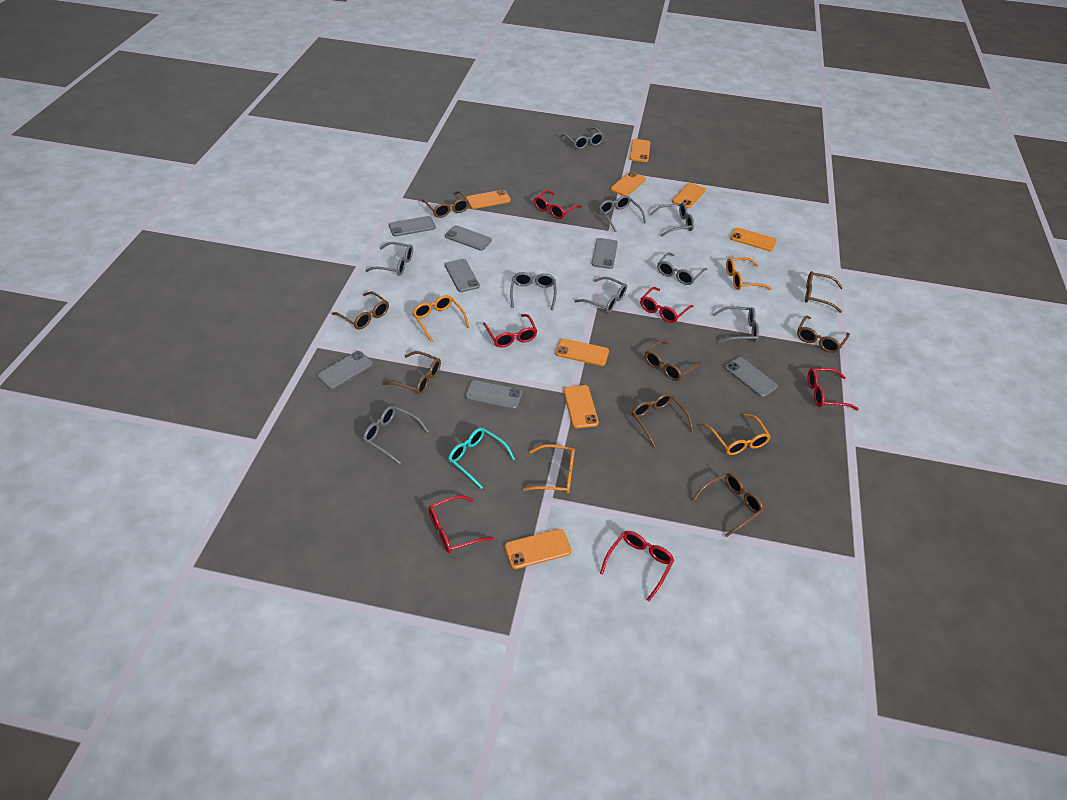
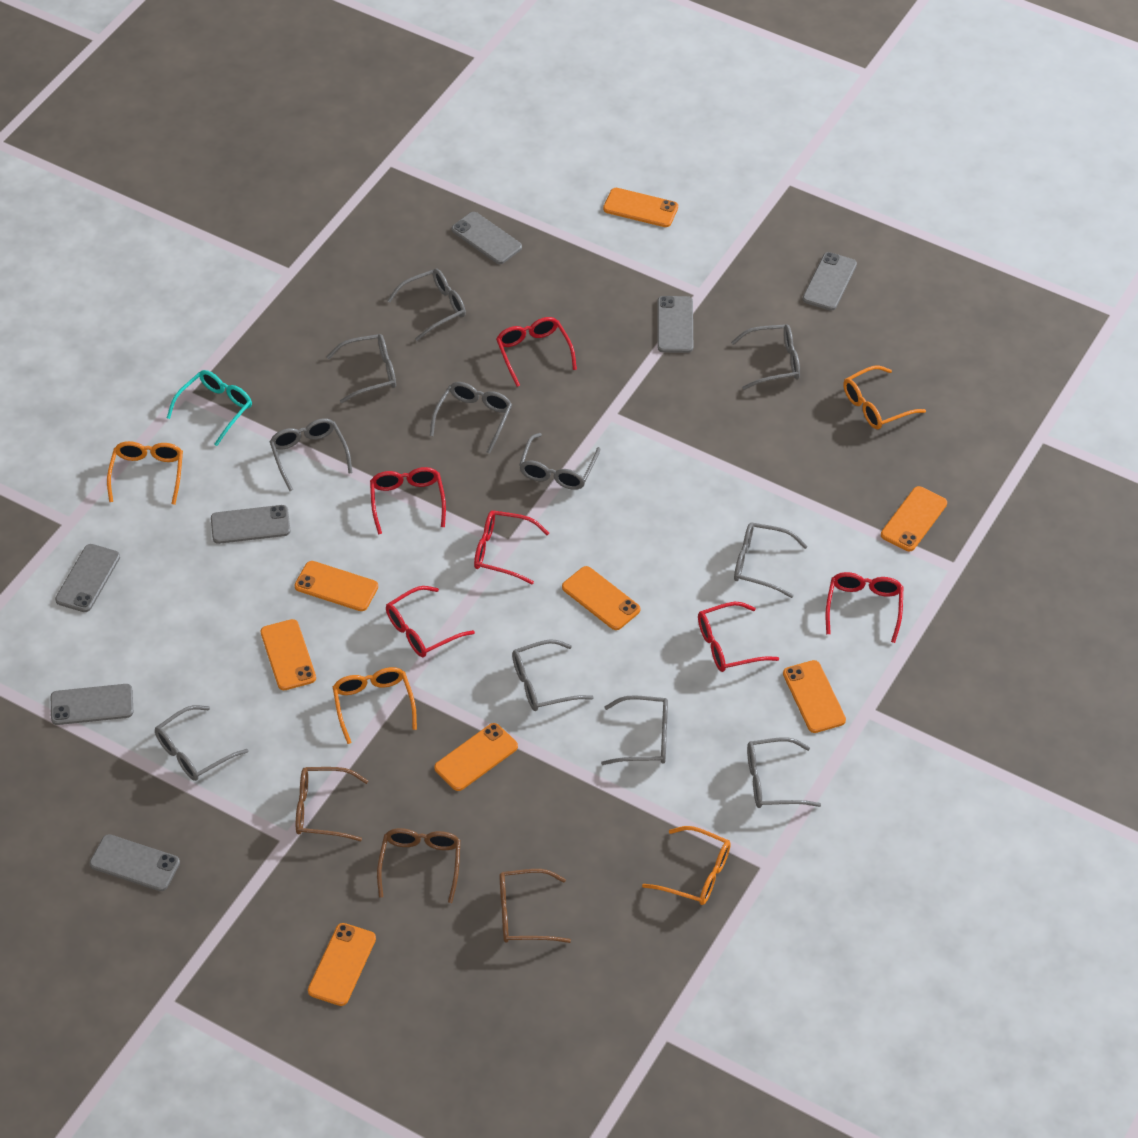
brown glasses: 8 -> 3
grey glasses: 9 -> 11

